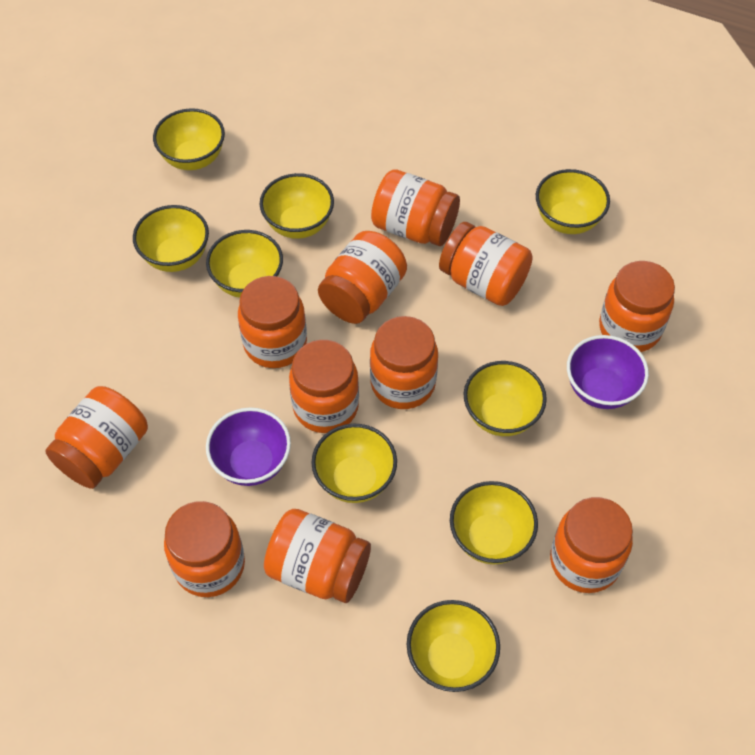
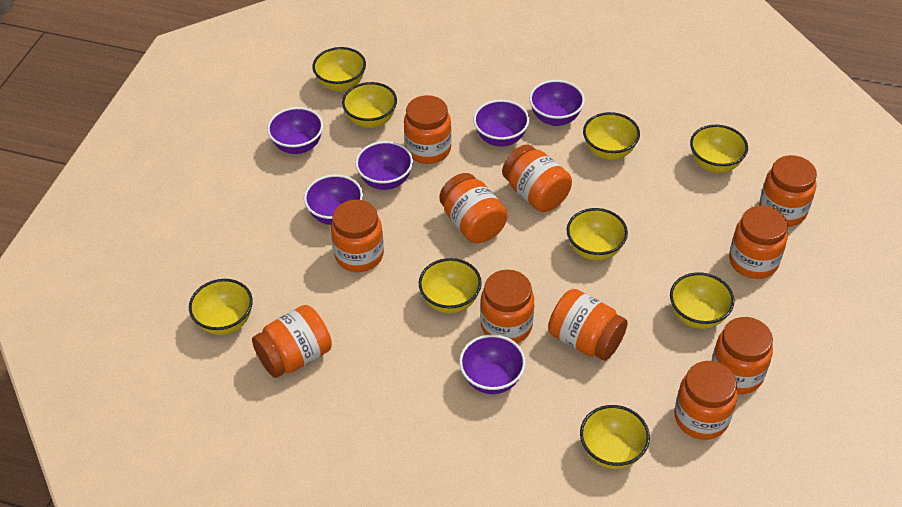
purple bowl: 2 -> 6

